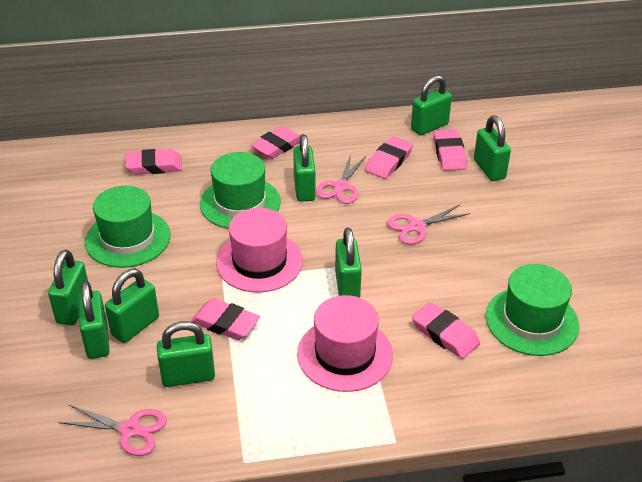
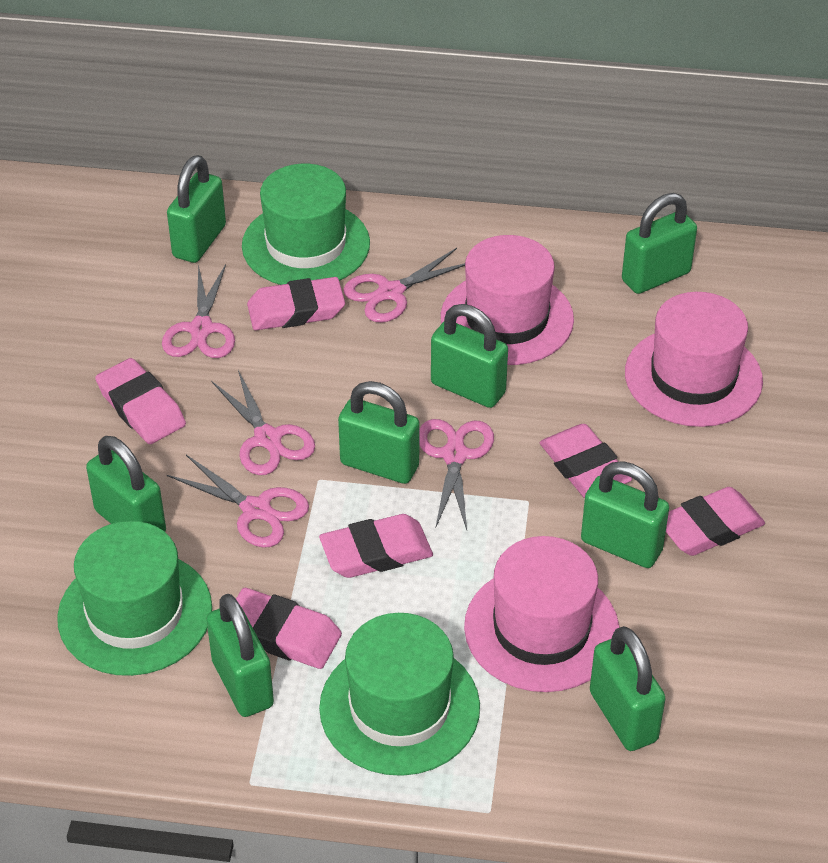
pink hat: 2 -> 3
pink scissors: 3 -> 5

